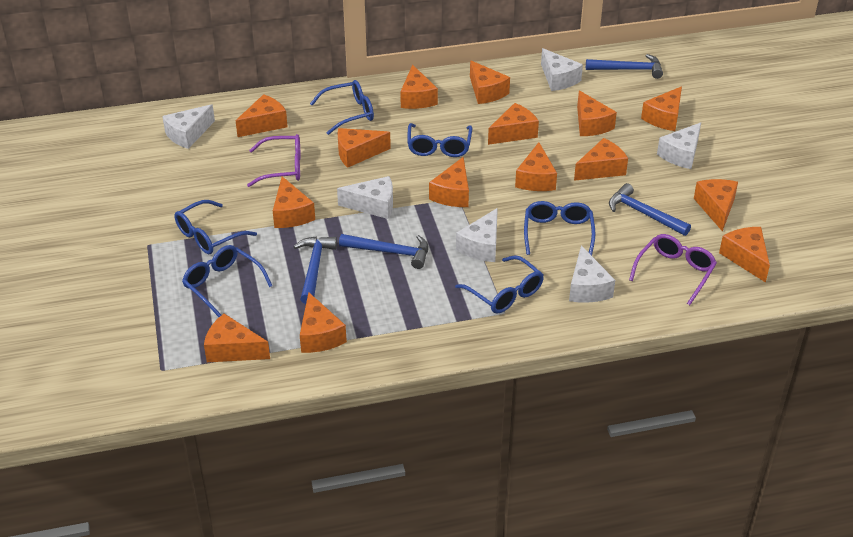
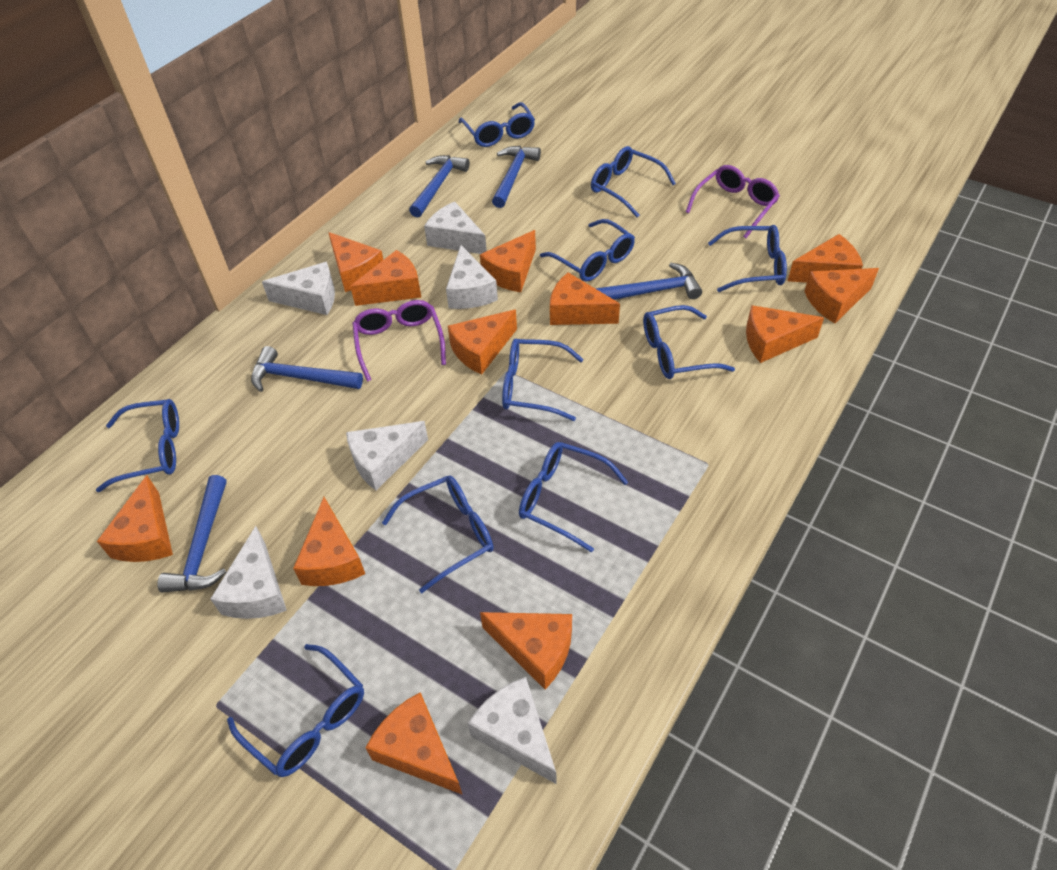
blue glasses: 6 -> 10
blue hammer: 4 -> 5
orange cheese: 15 -> 12

